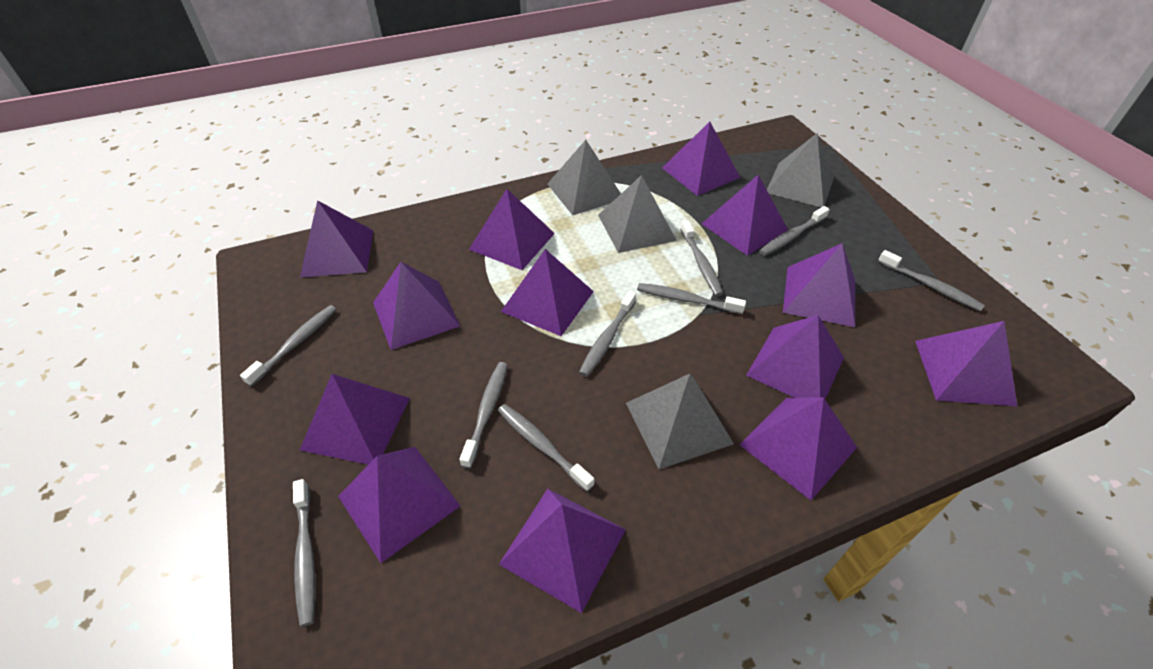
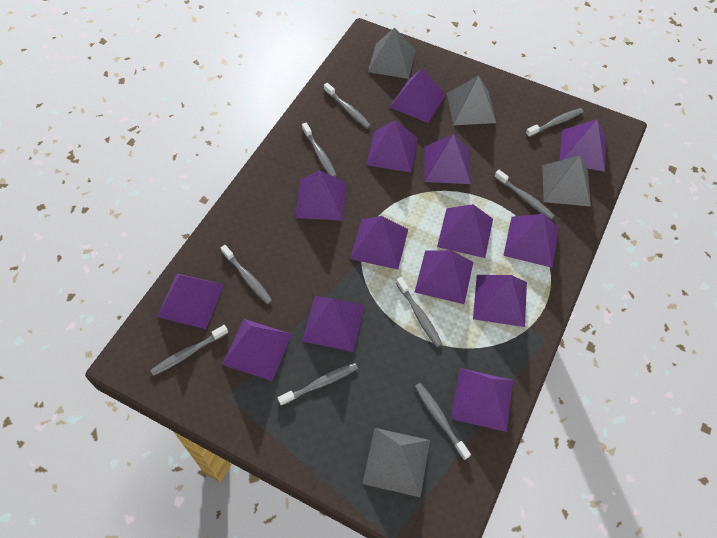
purple pyramid: 13 -> 14

